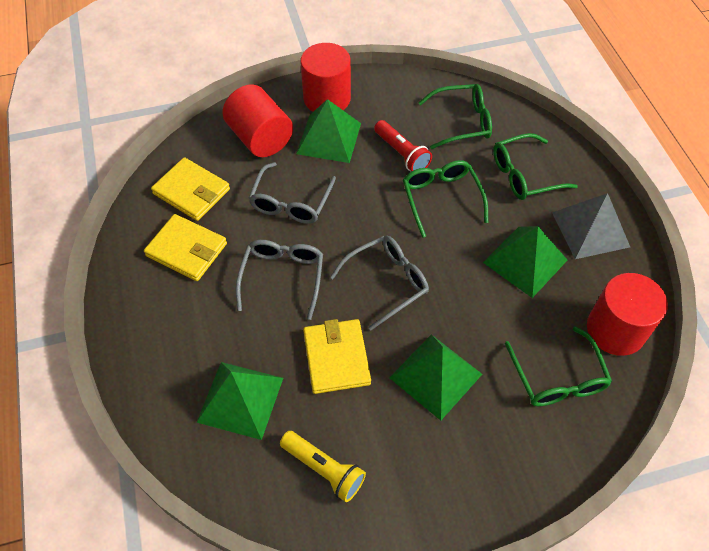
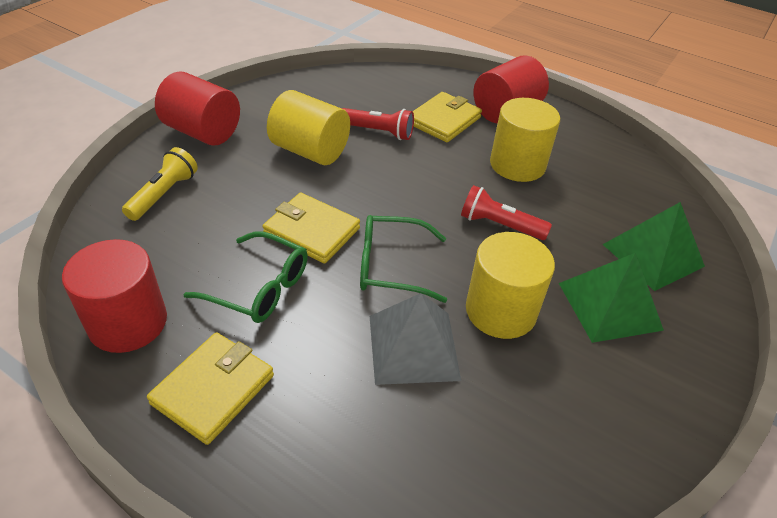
green glasses: 4 -> 2
green pyramid: 4 -> 2
grey glasses: 3 -> 0
red flashlight: 1 -> 2
yellow cylinder: 0 -> 3

